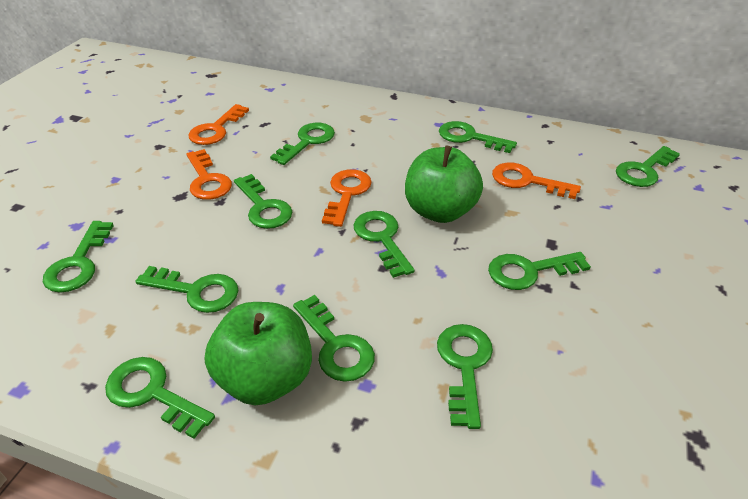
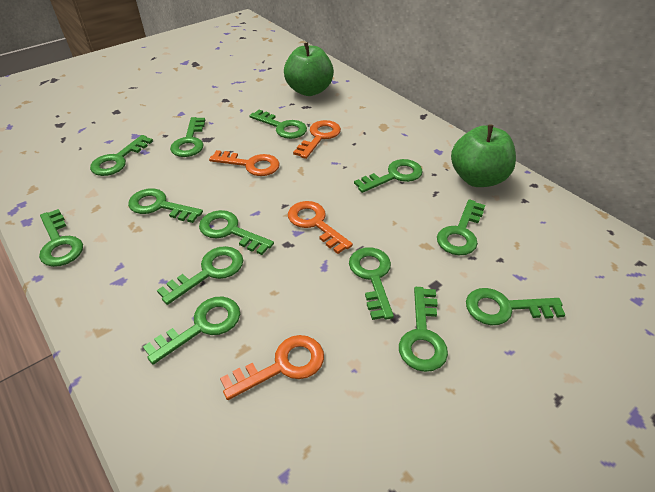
green key: 11 -> 13

